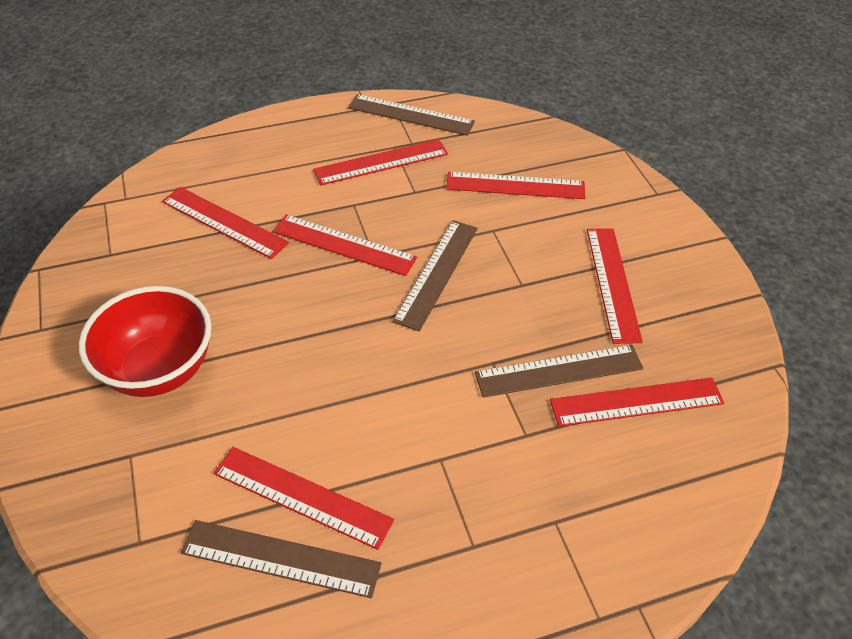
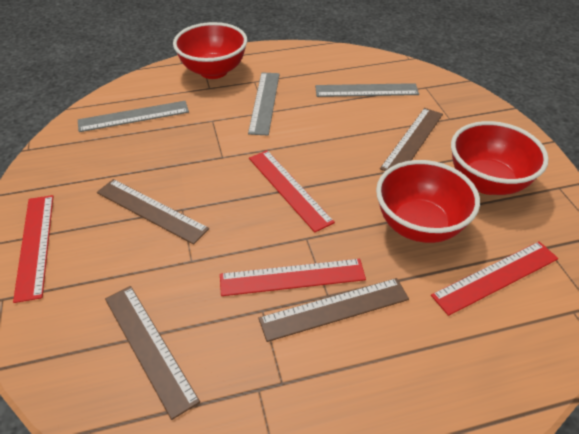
grey ruler: 0 -> 3
red bowl: 1 -> 3
red ruler: 7 -> 4

